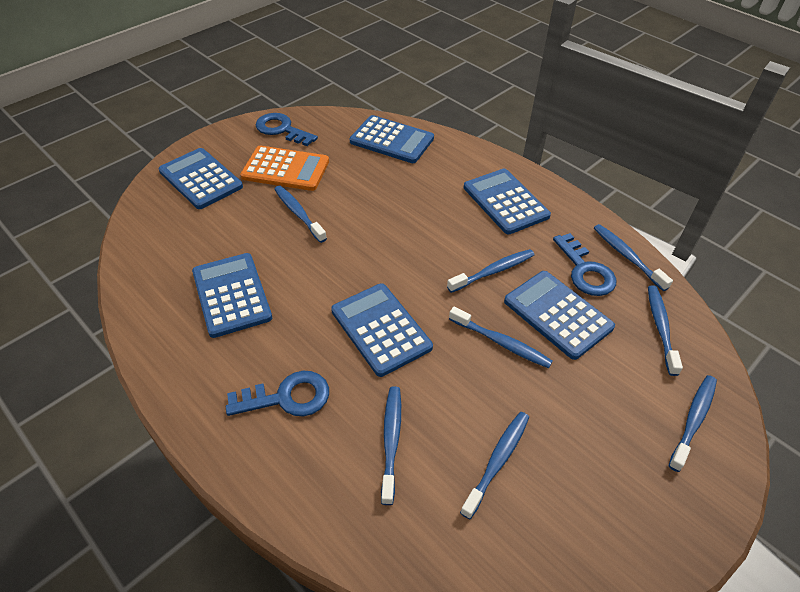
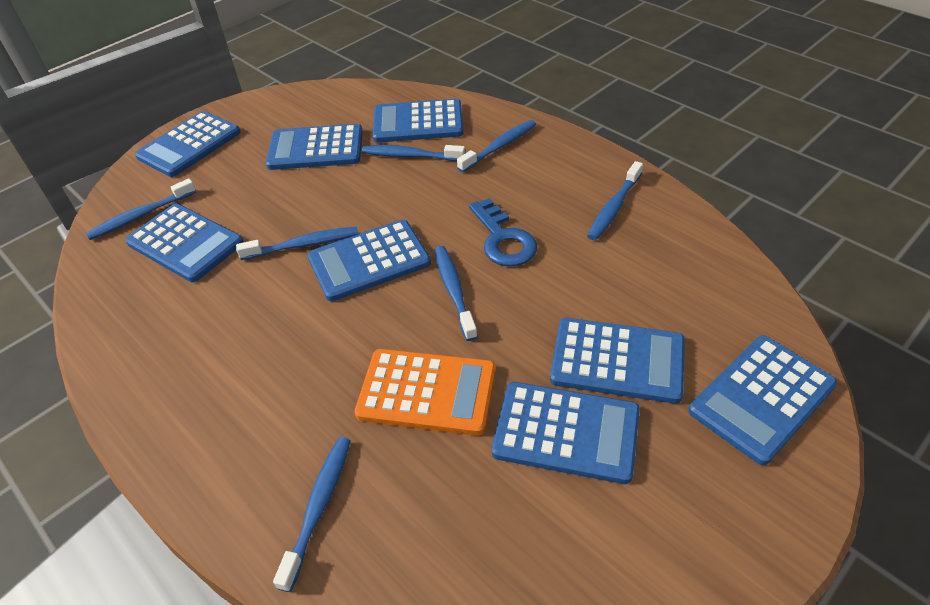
blue calculator: 6 -> 8
blue key: 3 -> 1
blue toothbrush: 8 -> 7

